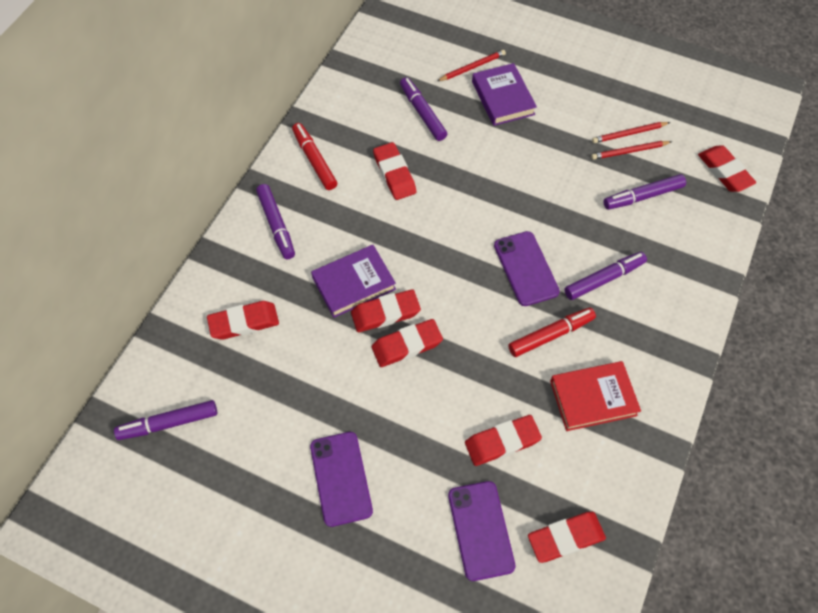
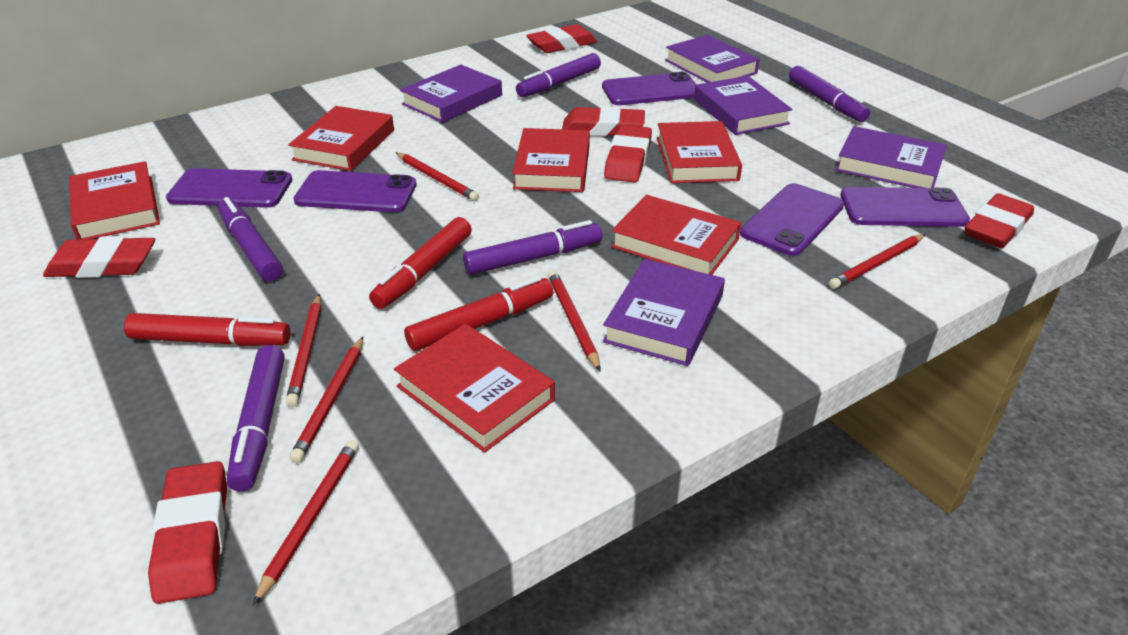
purple book: 2 -> 5
purple phone: 3 -> 5
red book: 1 -> 6
red eraser: 7 -> 6
red marker: 2 -> 3
red pencil: 3 -> 6

